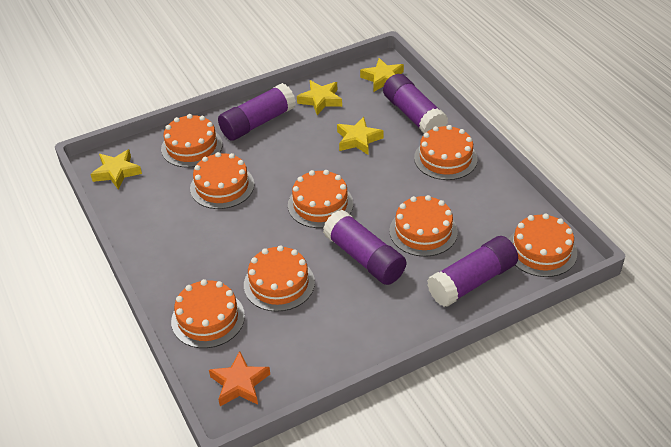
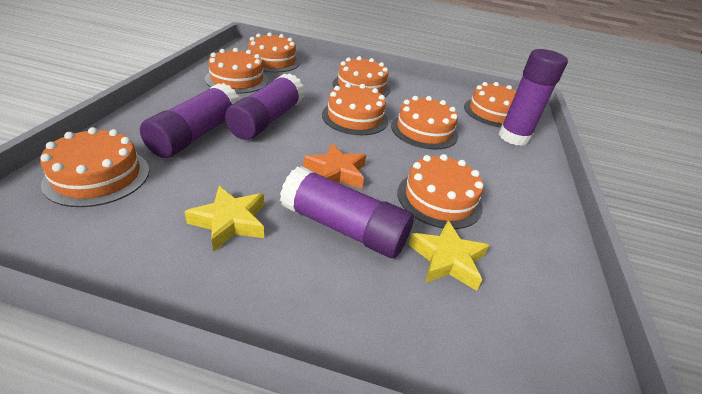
yellow star: 4 -> 2

